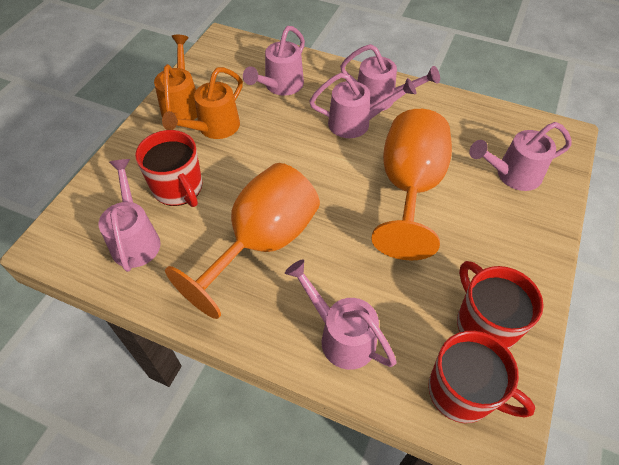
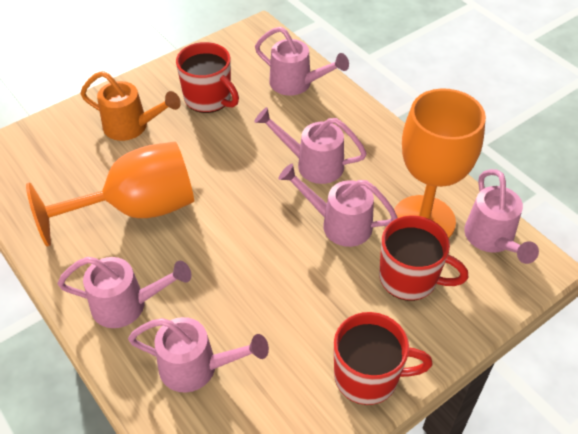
orange watering can: 2 -> 1

